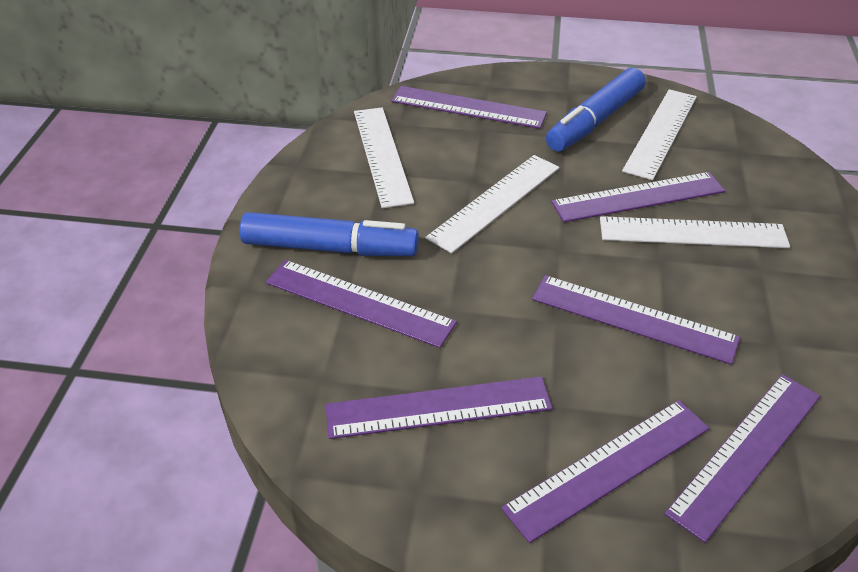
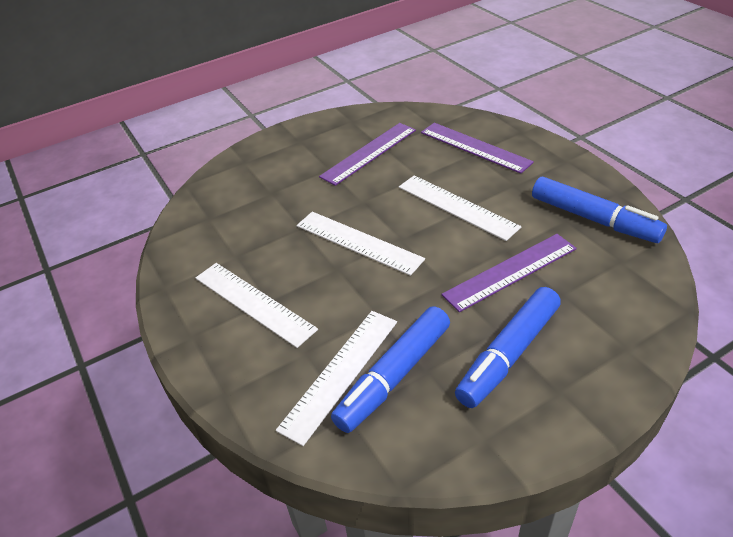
blue marker: 2 -> 3
purple ruler: 7 -> 3

